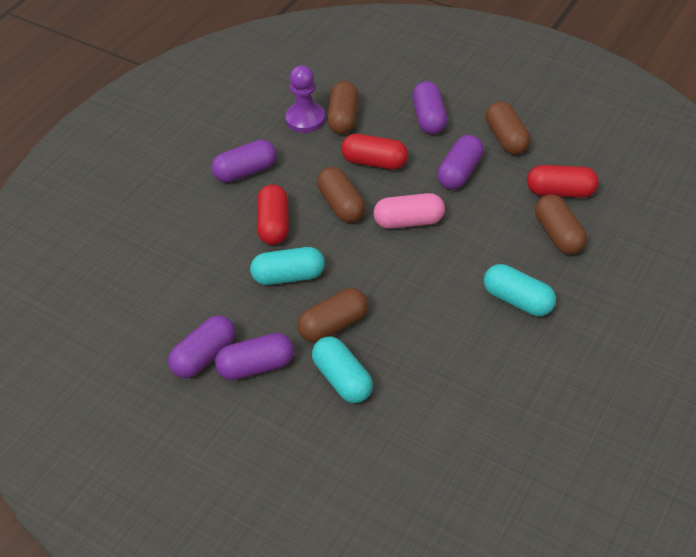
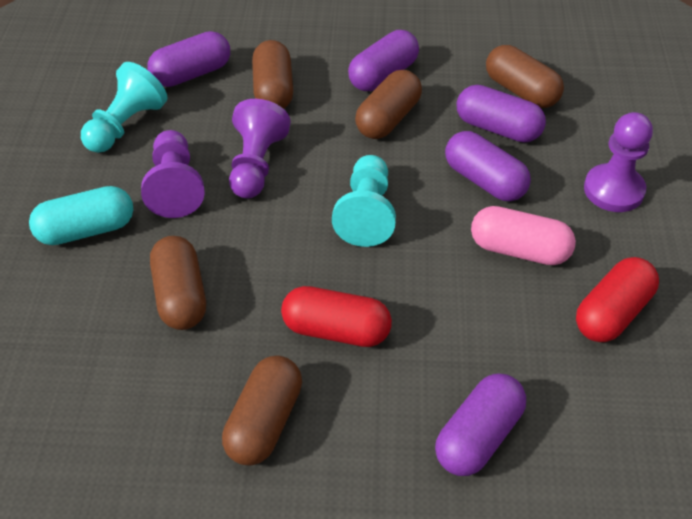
purple pawn: 1 -> 3
red capsule: 3 -> 2
turquoise capsule: 3 -> 1
turquoise pawn: 0 -> 2

